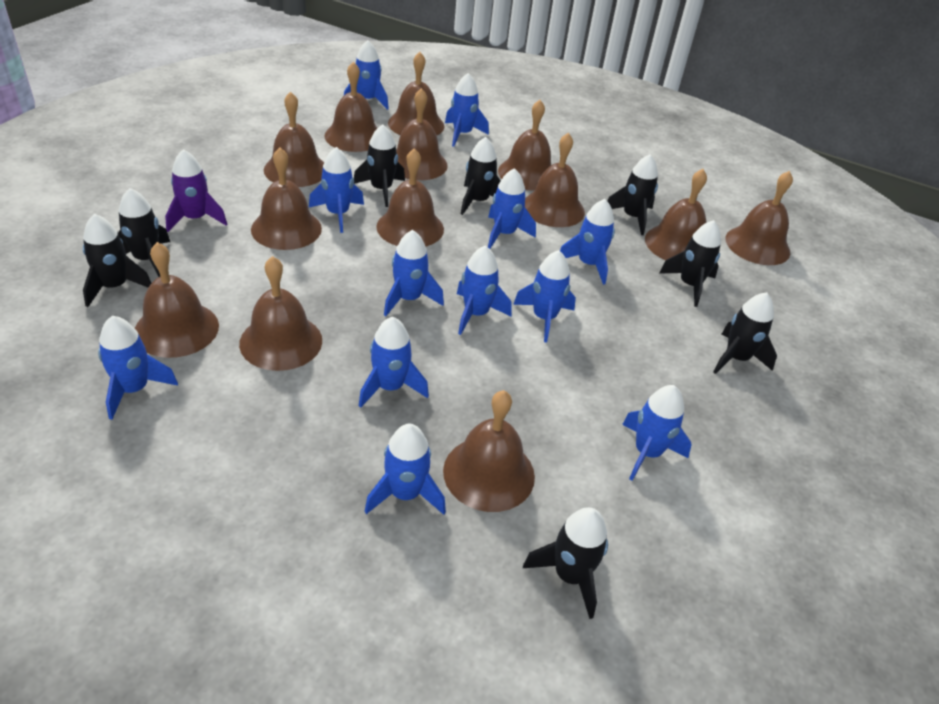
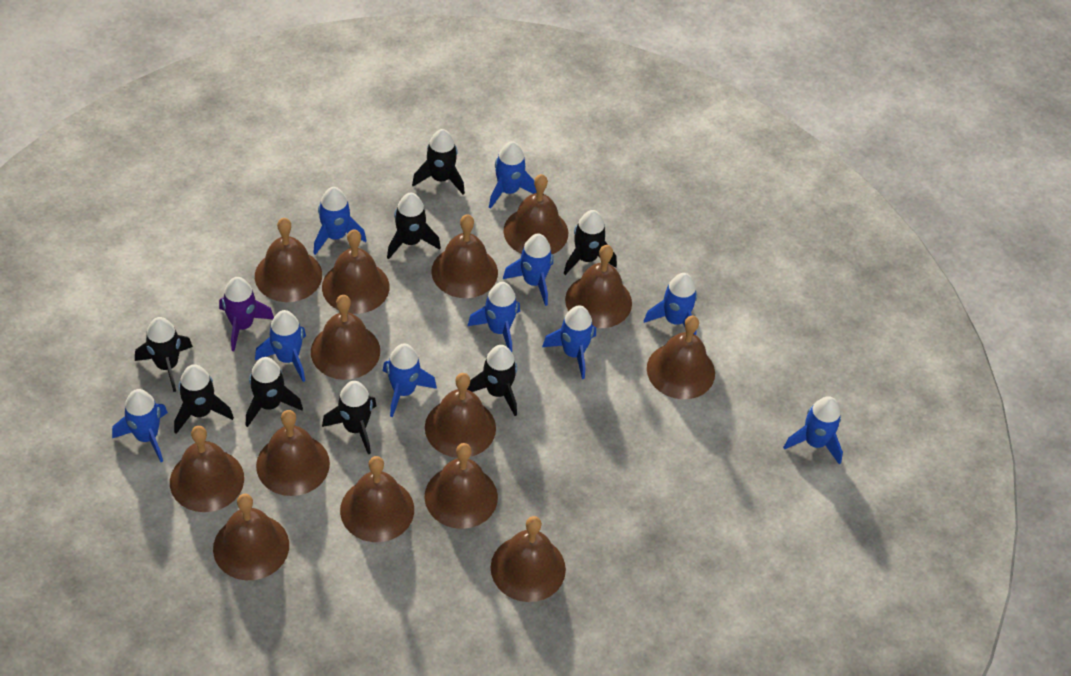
blue rocket: 12 -> 10
brown bell: 13 -> 14

